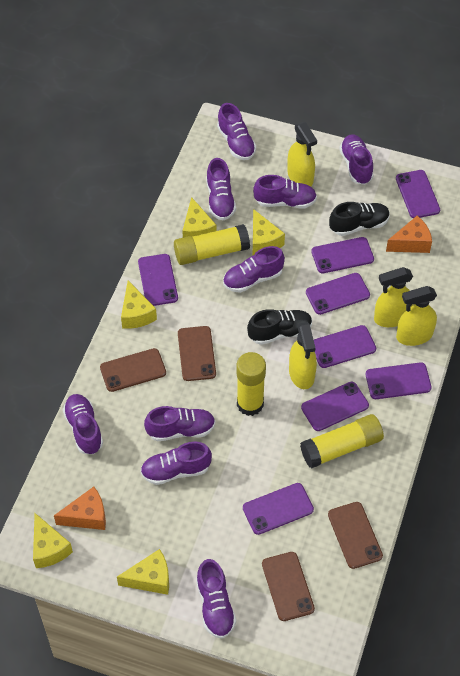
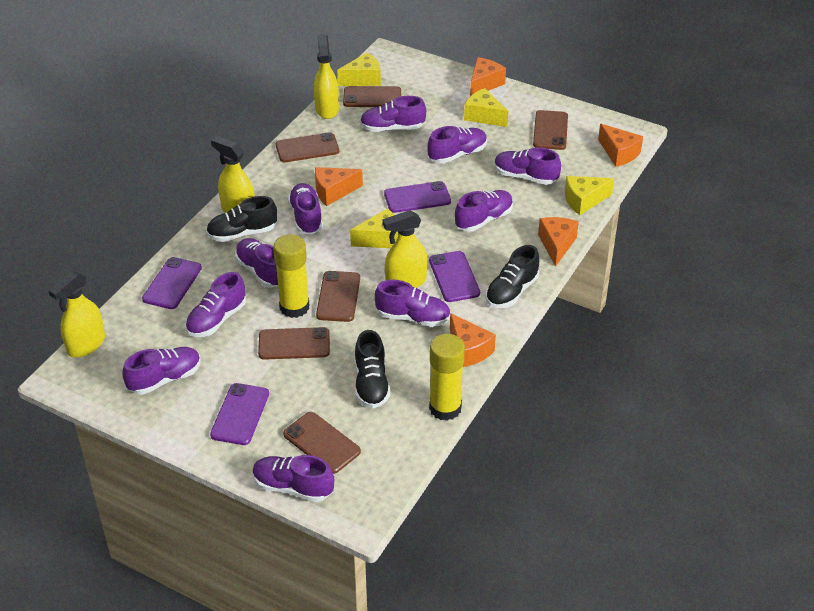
black shoe: 2 -> 3
brown phone: 4 -> 6
orange cheese: 2 -> 5
purple phone: 8 -> 4
purple shoe: 9 -> 10
yellow cheese: 5 -> 4
yellow glue stick: 3 -> 2

